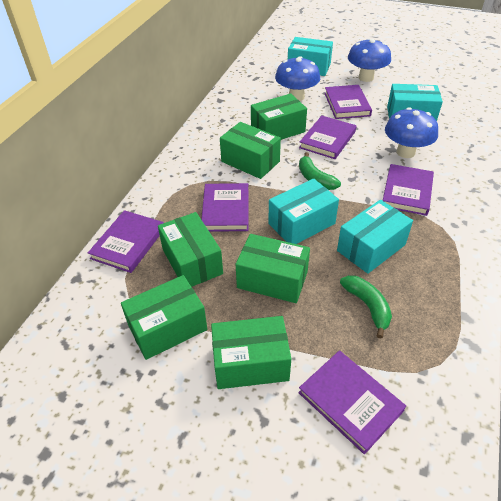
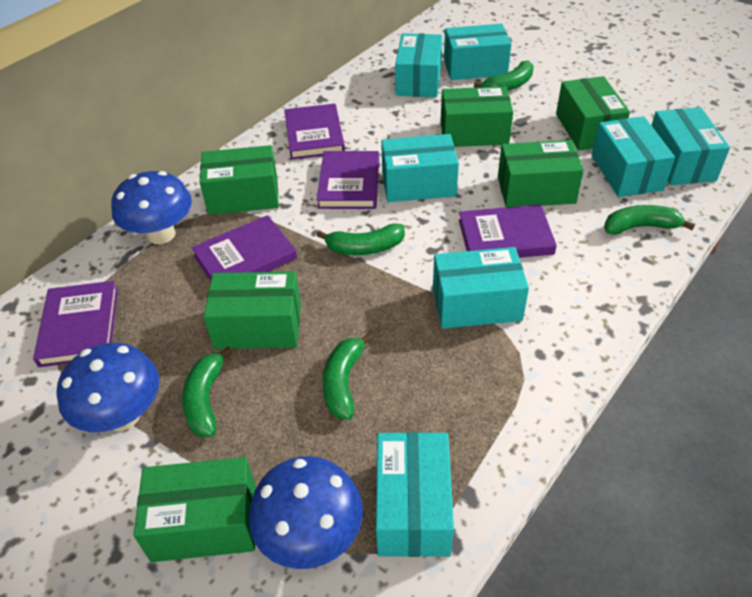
green banana: 2 -> 5
purple book: 6 -> 5
turquoise box: 4 -> 7

